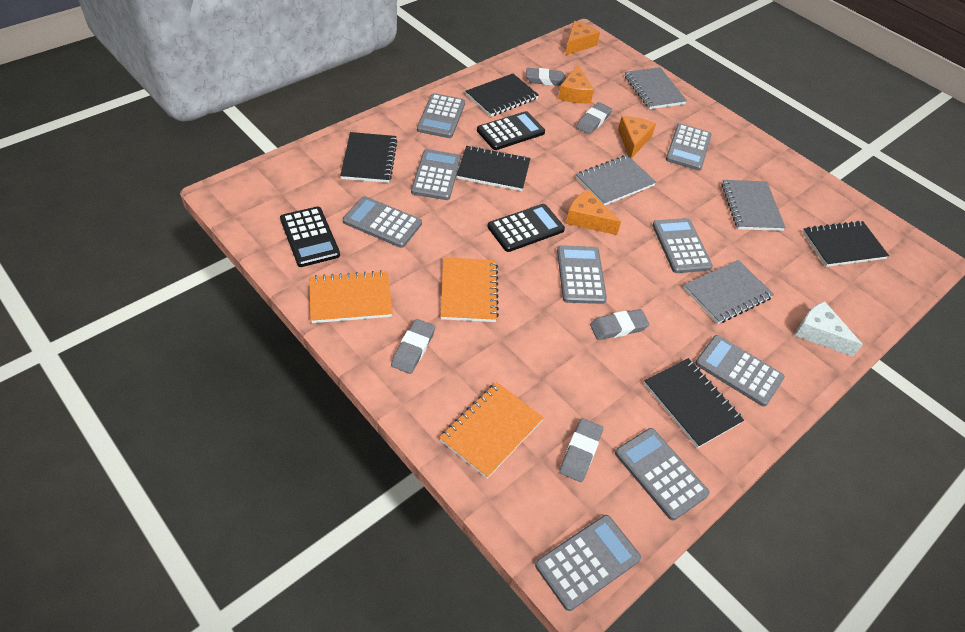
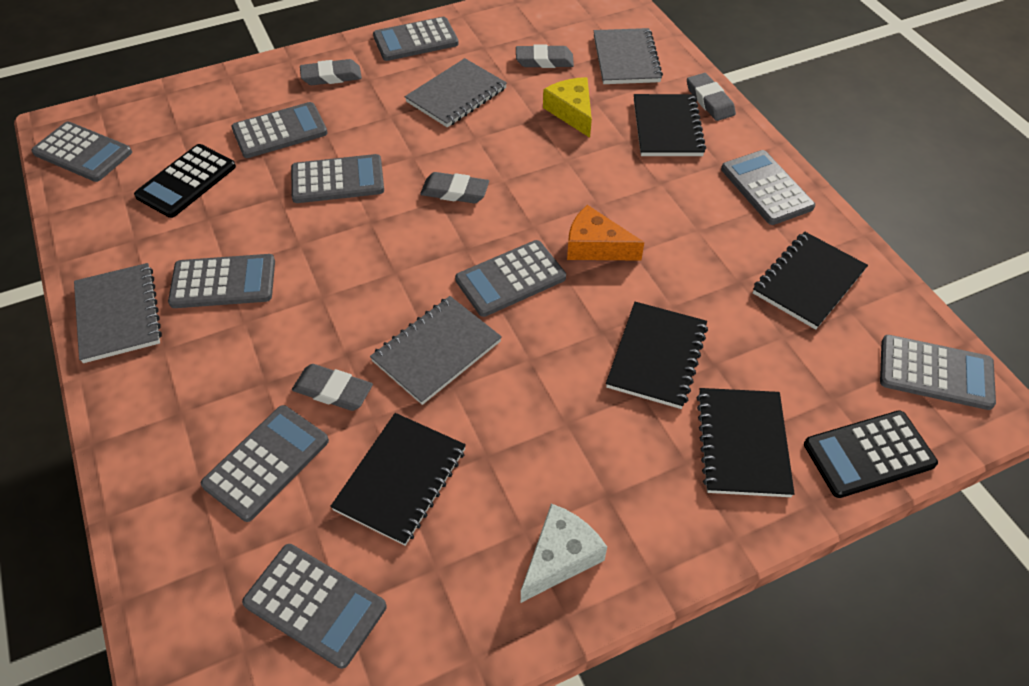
black calculator: 3 -> 2
grey calculator: 9 -> 10
orange cheese: 4 -> 1
orange notebook: 3 -> 0
yellow cheese: 0 -> 1

